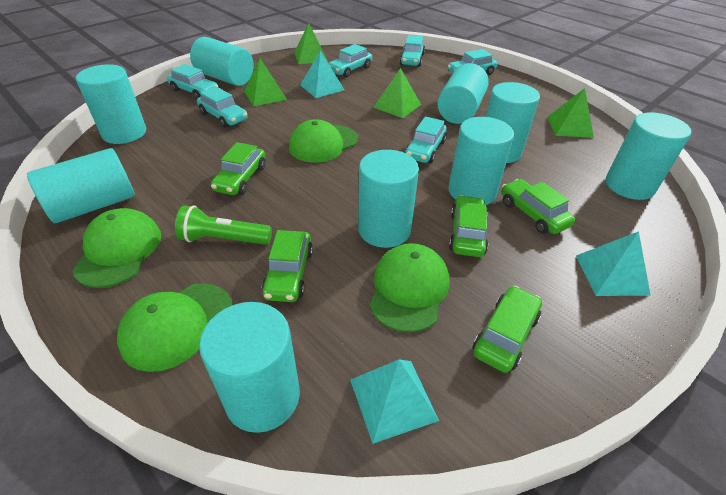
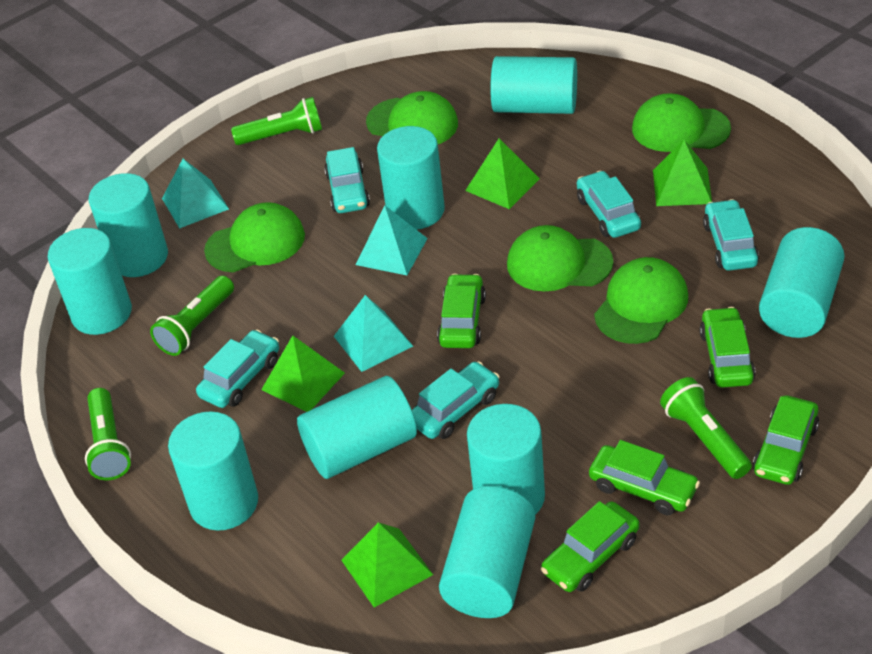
green cap: 4 -> 5
green flashlight: 1 -> 4
turquoise car: 6 -> 5

